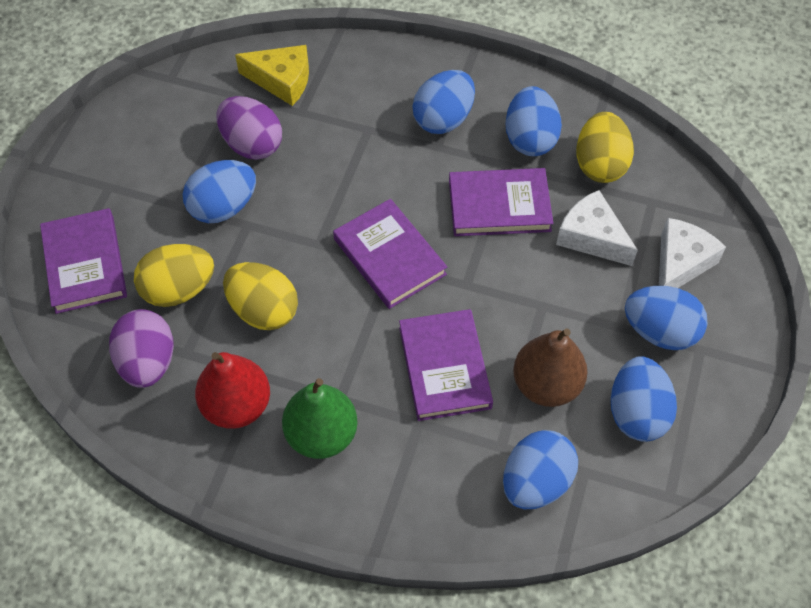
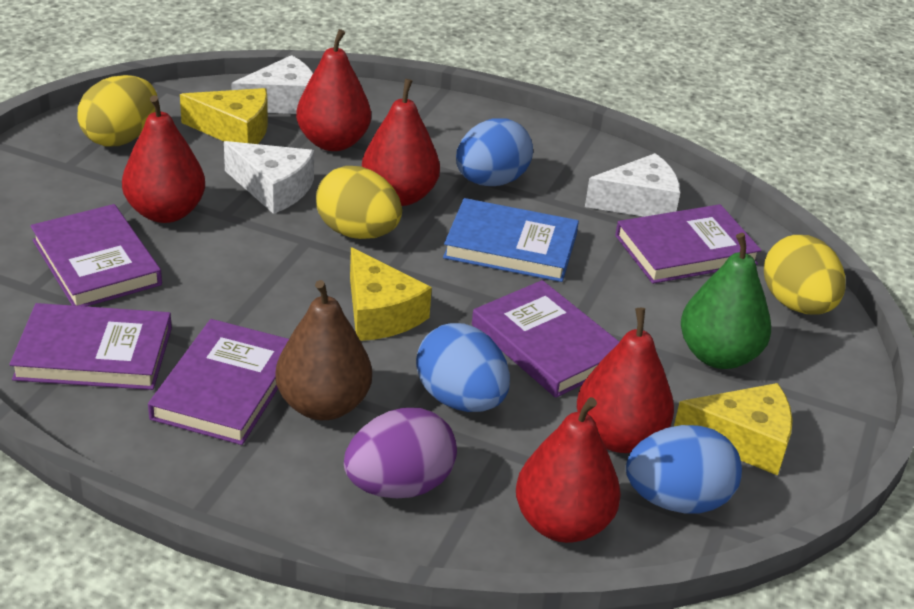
blue book: 0 -> 1
blue egg: 6 -> 3
purple book: 4 -> 5
purple egg: 2 -> 1
red pear: 1 -> 5
white cheese: 2 -> 3
yellow cheese: 1 -> 3

